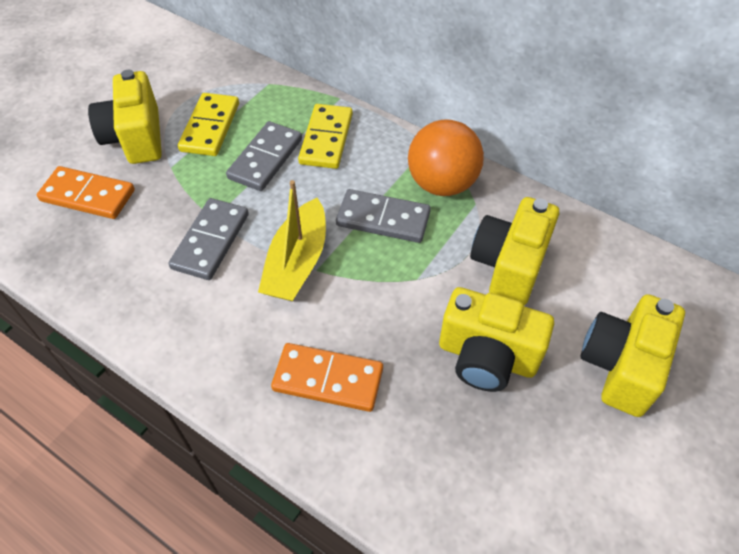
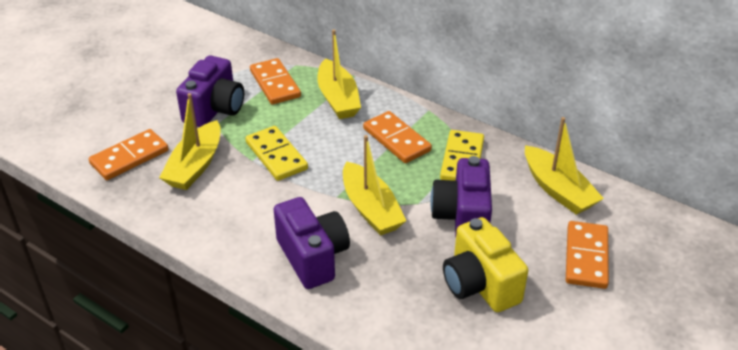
grey domino: 3 -> 0
orange ball: 1 -> 0
orange domino: 2 -> 4
purple camera: 0 -> 3
yellow boat: 1 -> 4
yellow camera: 4 -> 1

